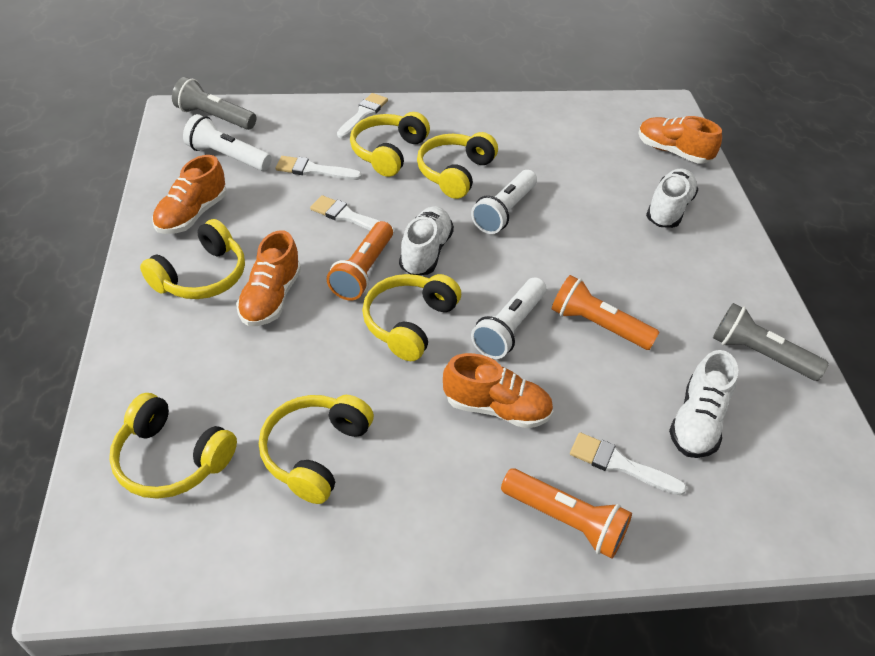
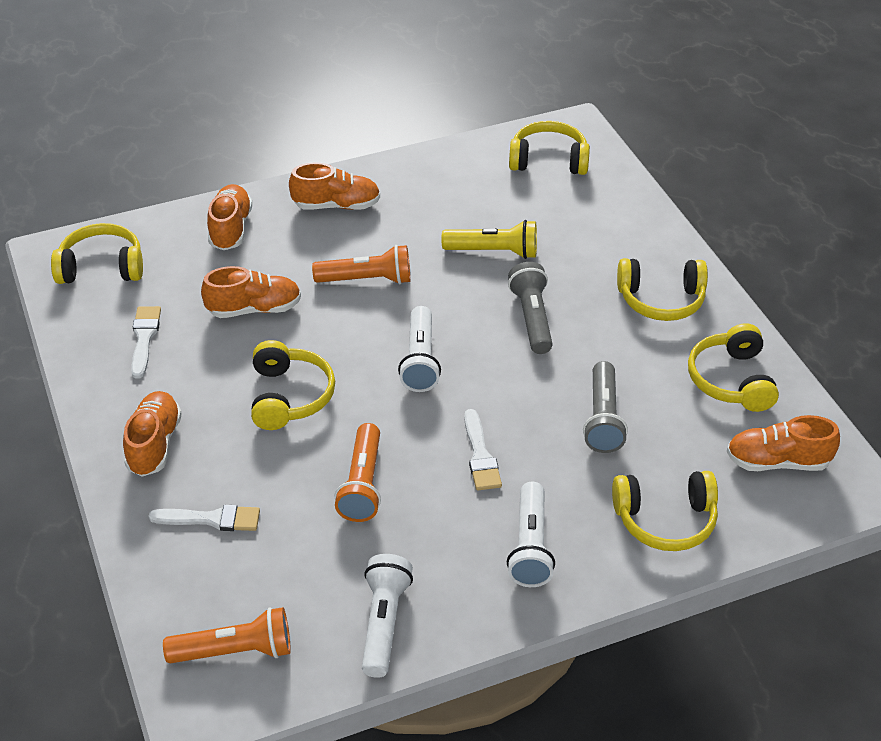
orange shoe: 4 -> 5
white brush: 4 -> 3
white shoe: 3 -> 0
yellow flashlight: 0 -> 1

